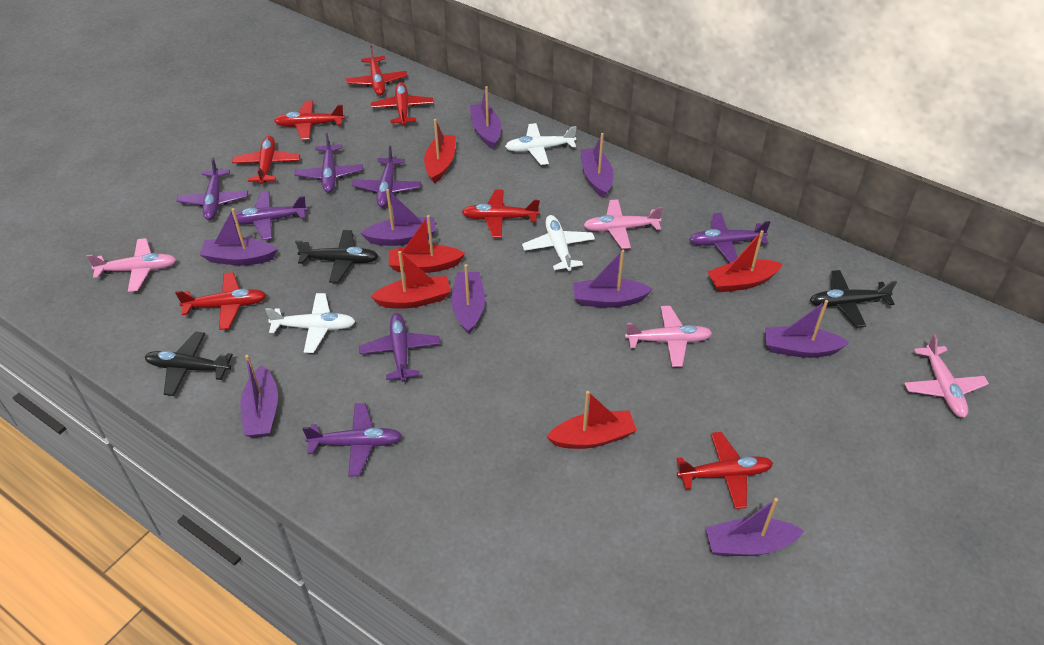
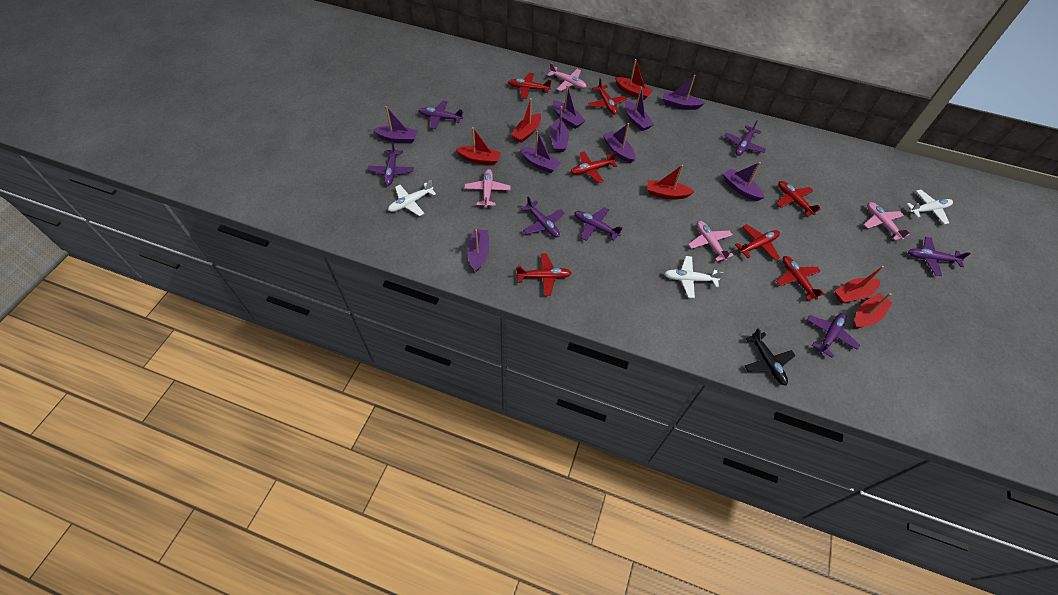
black plane: 3 -> 1
red boat: 5 -> 6

